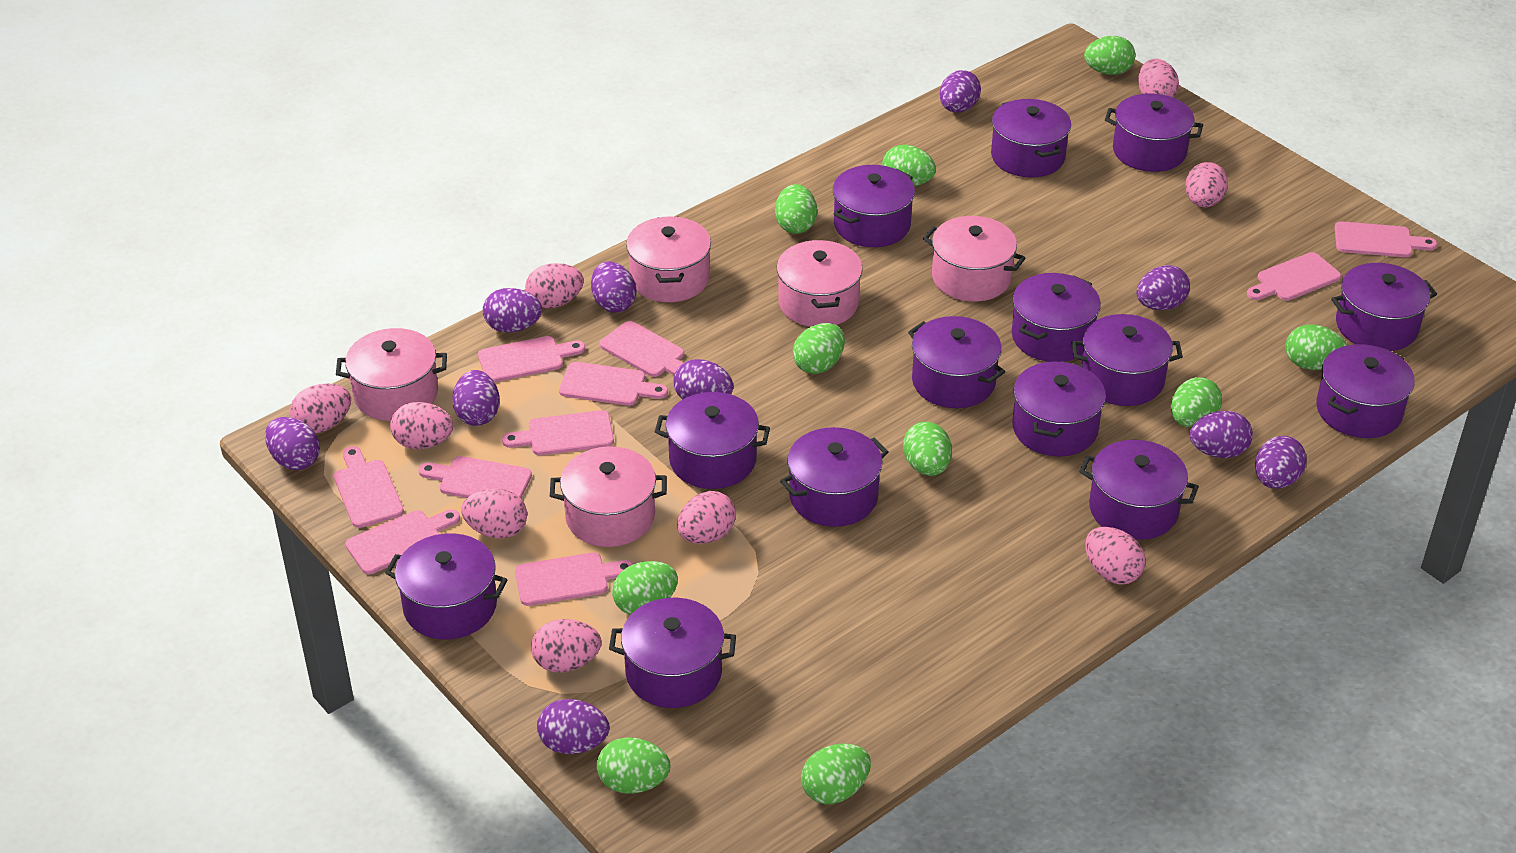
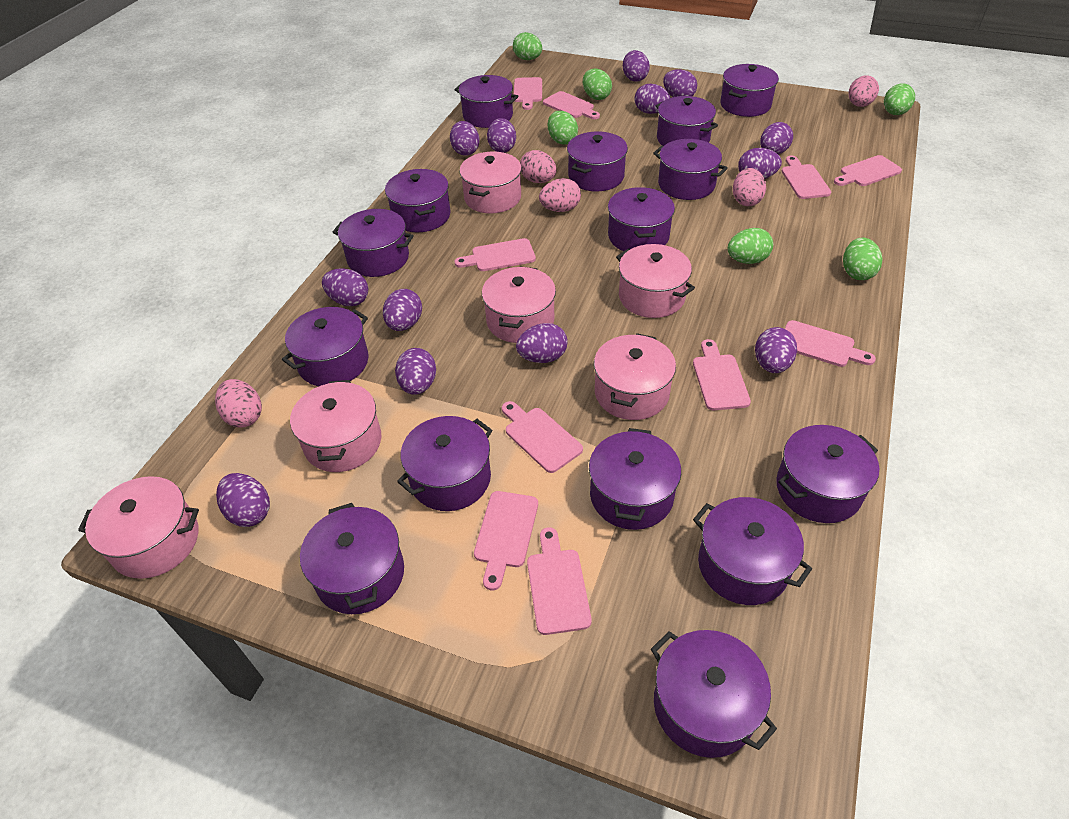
green egg: 10 -> 6
pink egg: 9 -> 5
pink pot: 5 -> 6
purple egg: 10 -> 13
purple pot: 14 -> 15

